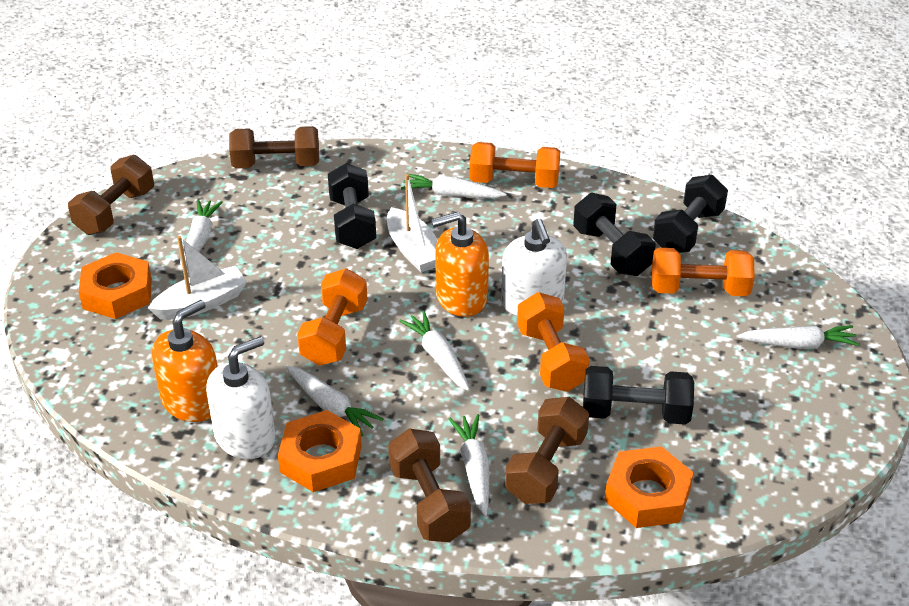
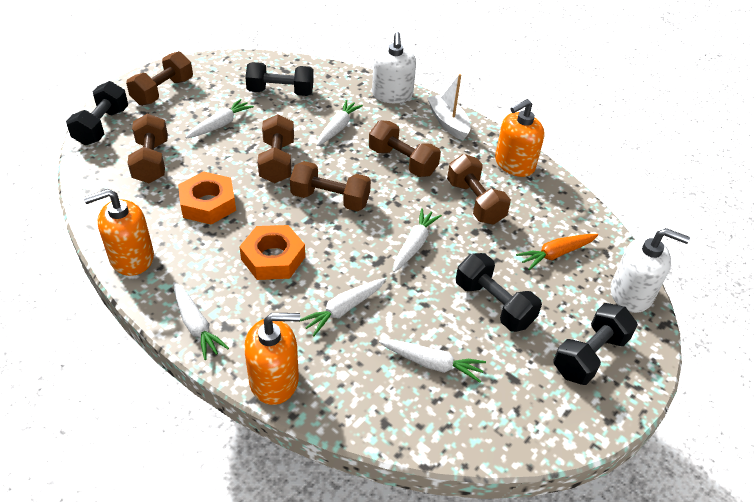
brown dumbbell: 4 -> 6
orange carrot: 0 -> 1
orange dumbbell: 4 -> 0
orange nut: 3 -> 2
orange soap dispenser: 2 -> 3
white boat: 2 -> 1

